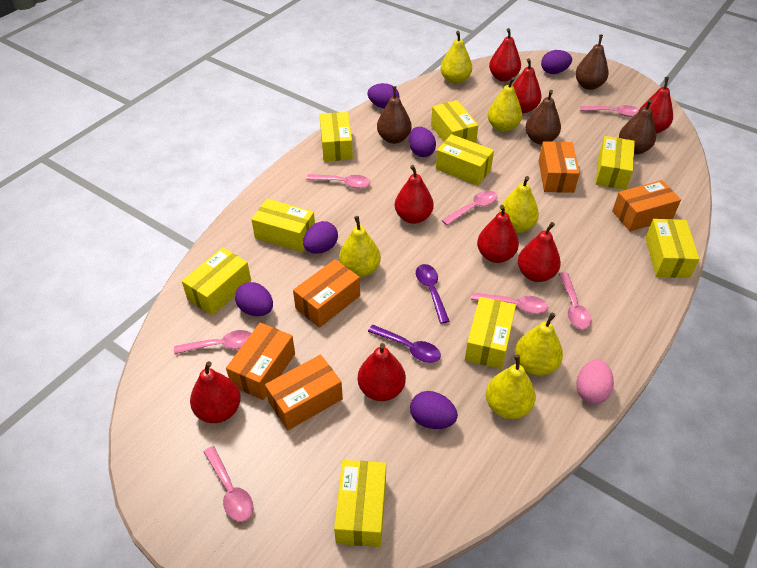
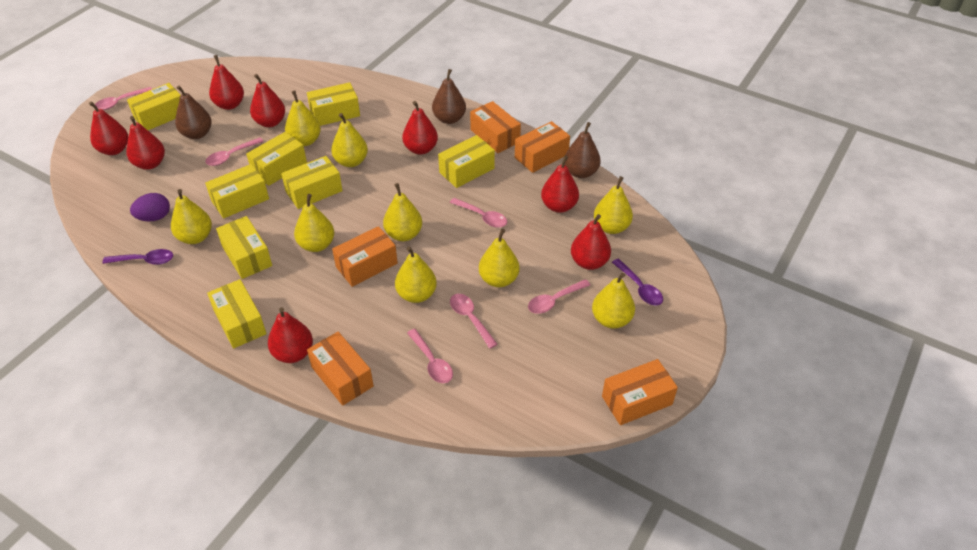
brown pear: 4 -> 3
pink egg: 1 -> 0
pink spoon: 7 -> 6
purple egg: 6 -> 1
yellow box: 9 -> 8
yellow pear: 6 -> 9

